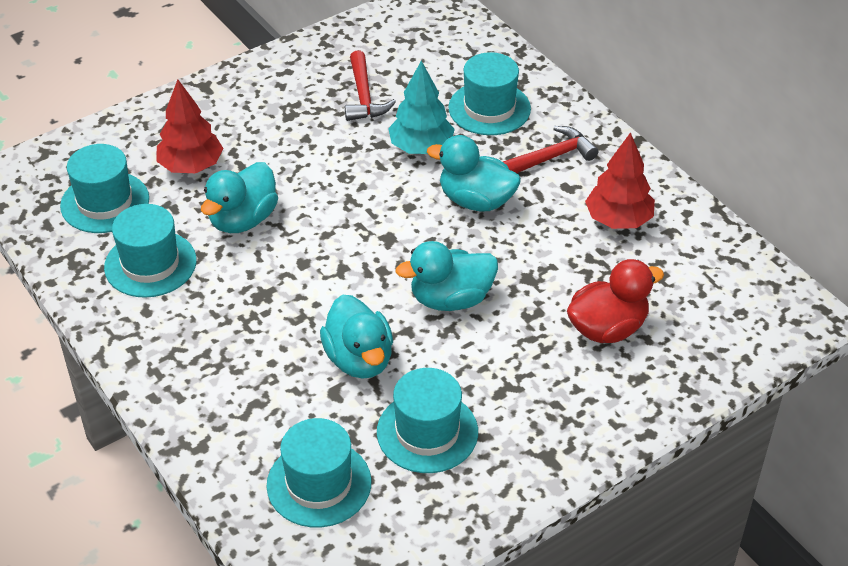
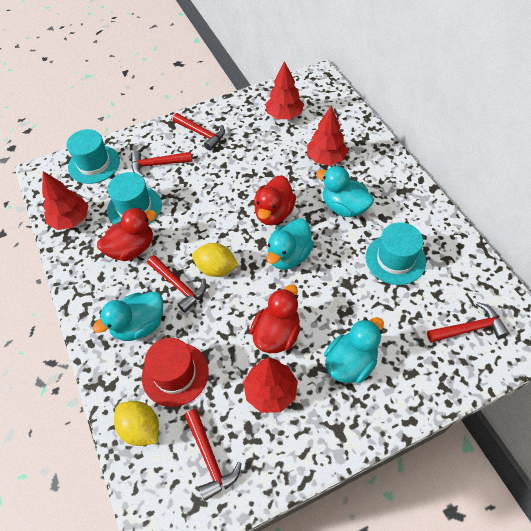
red duck: 1 -> 3
red hammer: 2 -> 5
red hat: 0 -> 1
red tree: 2 -> 4
turquoise hat: 5 -> 3
turquoise tree: 1 -> 0
yellow lemon: 0 -> 2

